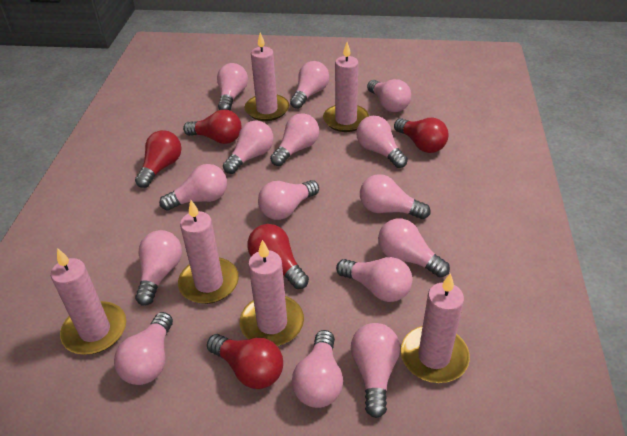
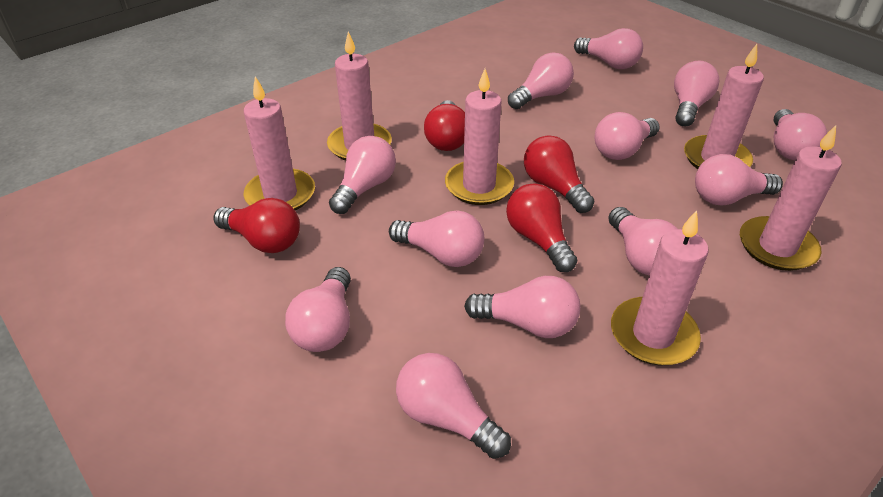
pink light bulb: 15 -> 12
red light bulb: 5 -> 4

